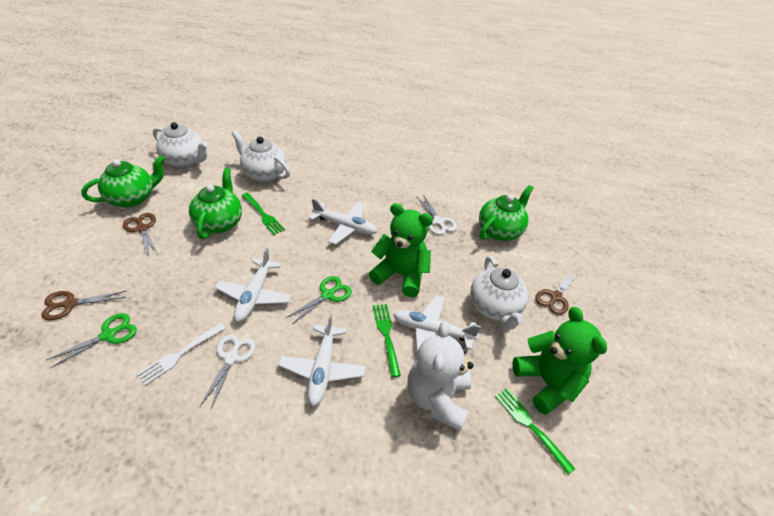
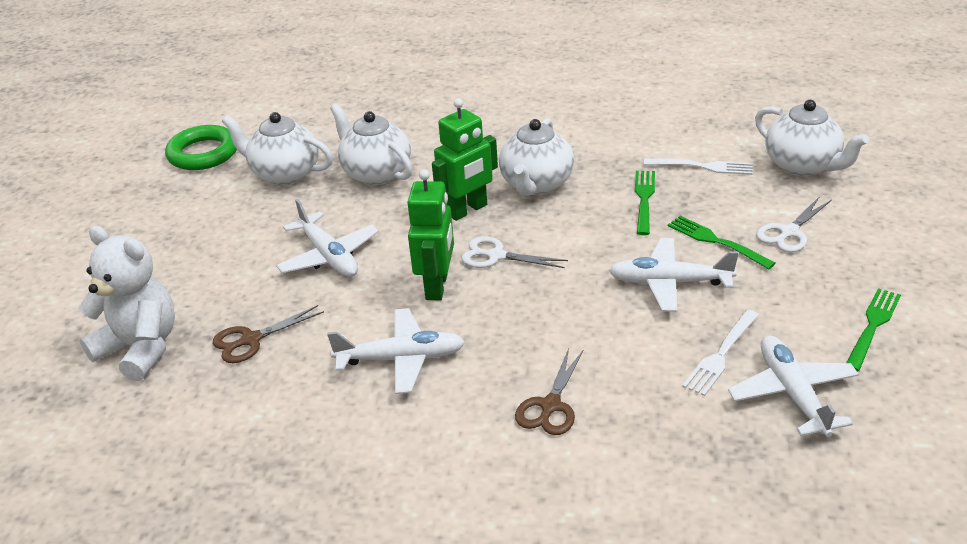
brown scissors: 3 -> 2
green ring: 0 -> 1
green robot: 0 -> 2
green scissors: 2 -> 0
green teapot: 3 -> 0
green teddy bear: 2 -> 0
white fork: 1 -> 2
white teapot: 3 -> 4

